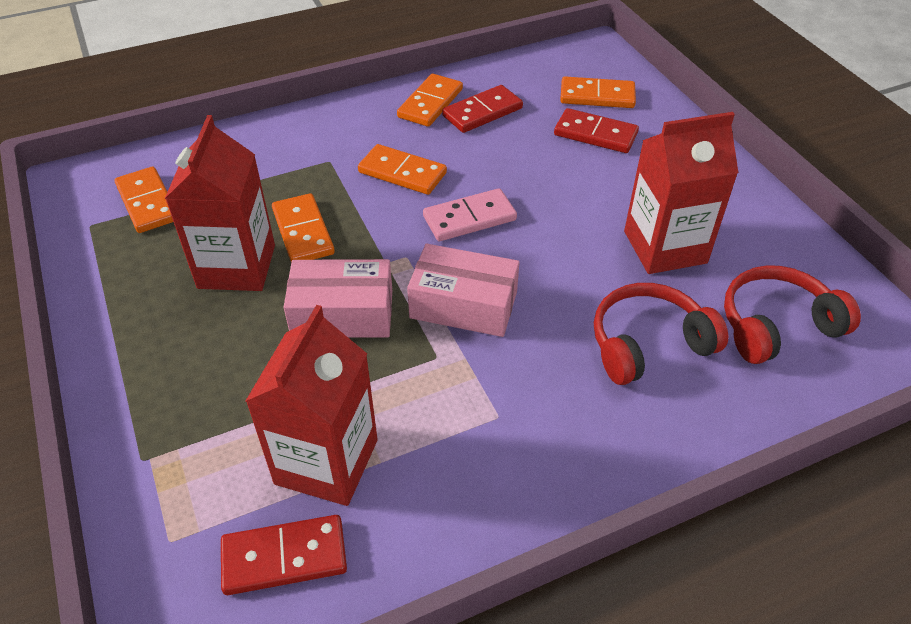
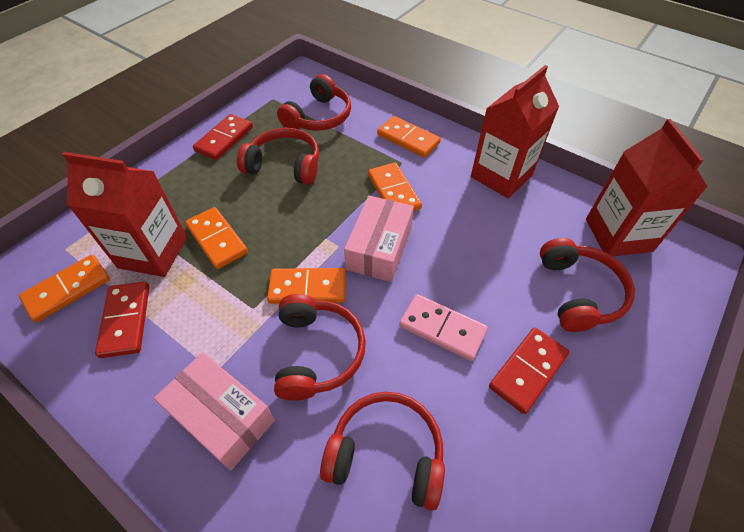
red headphones: 2 -> 5

